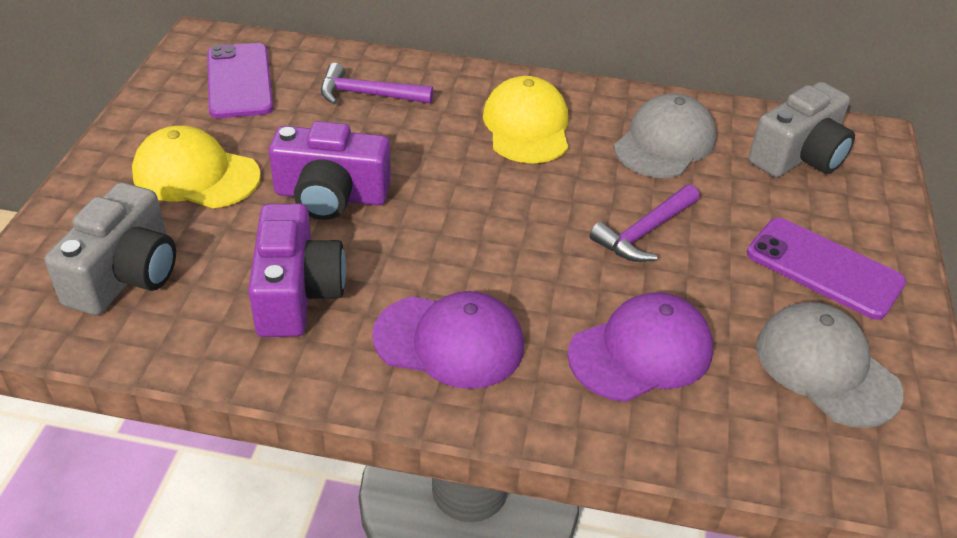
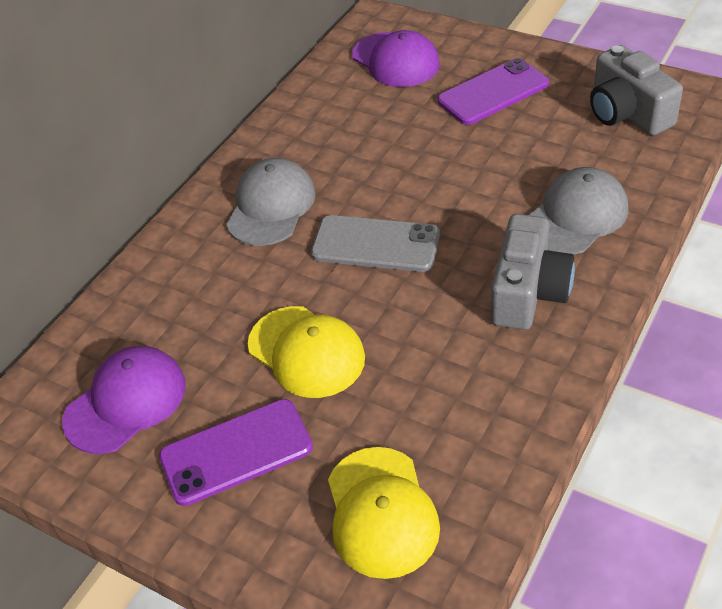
grey phone: 0 -> 1
purple camera: 2 -> 0
purple hammer: 2 -> 0

